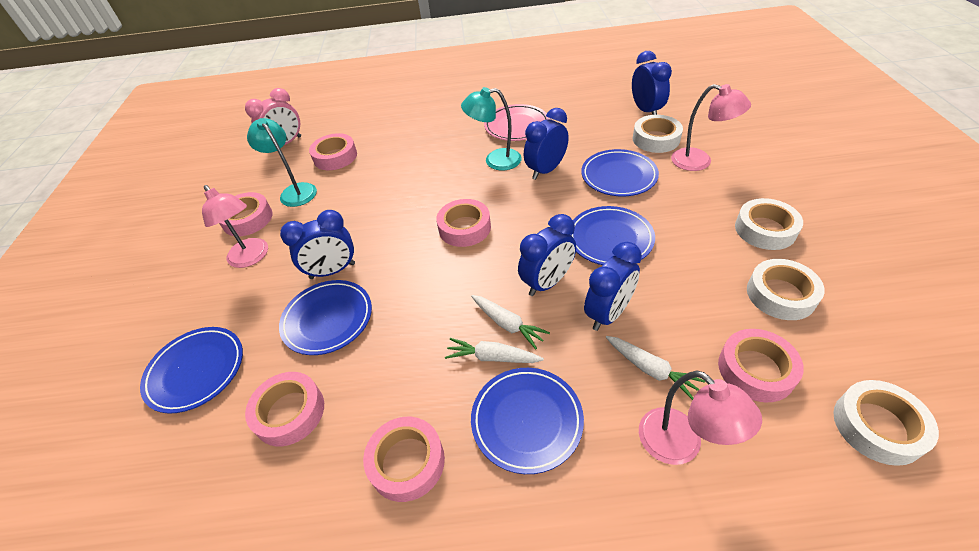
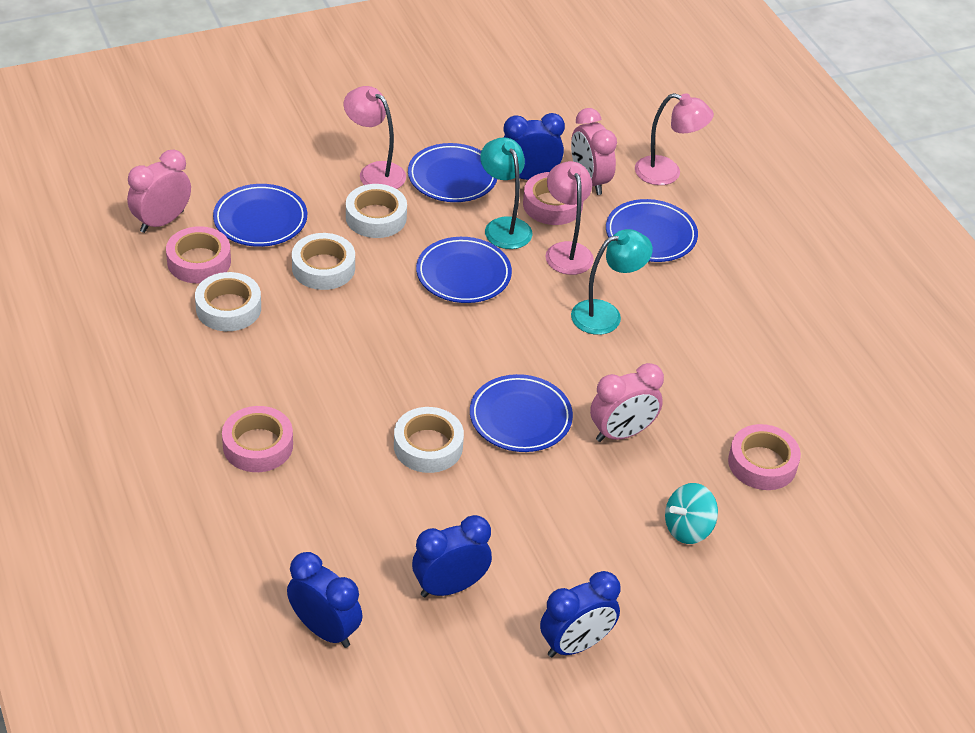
blue clock: 5 -> 4
pink clock: 1 -> 3
pink plate: 1 -> 0
pink tape: 6 -> 4
turquoise spinning top: 0 -> 1
white carrot: 3 -> 0

